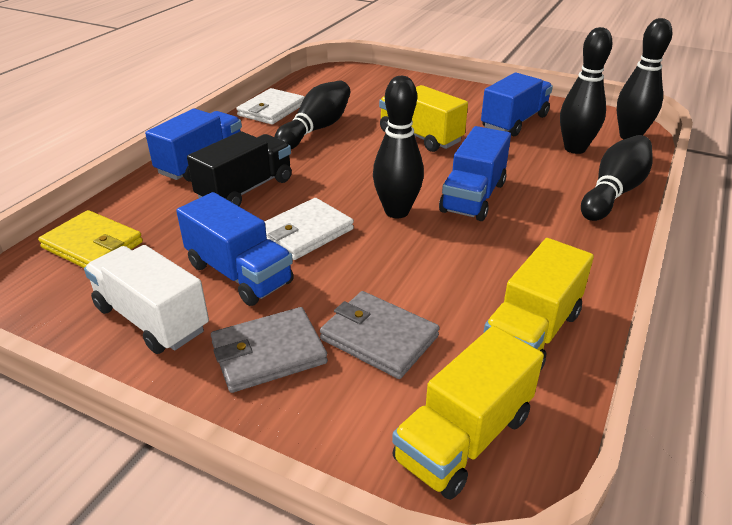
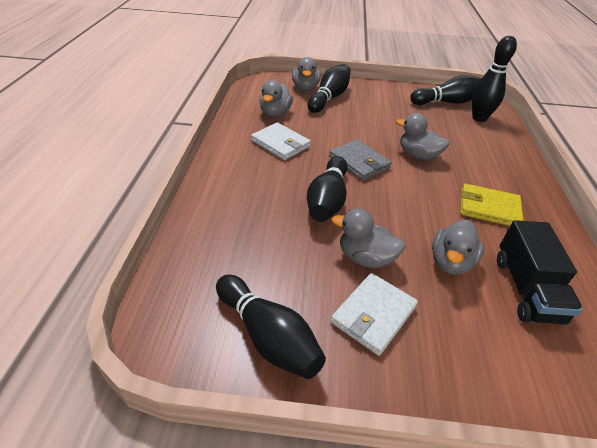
blue truck: 4 -> 0
grey duck: 0 -> 5
grey wallet: 2 -> 1
white truck: 1 -> 0
yellow truck: 3 -> 0

